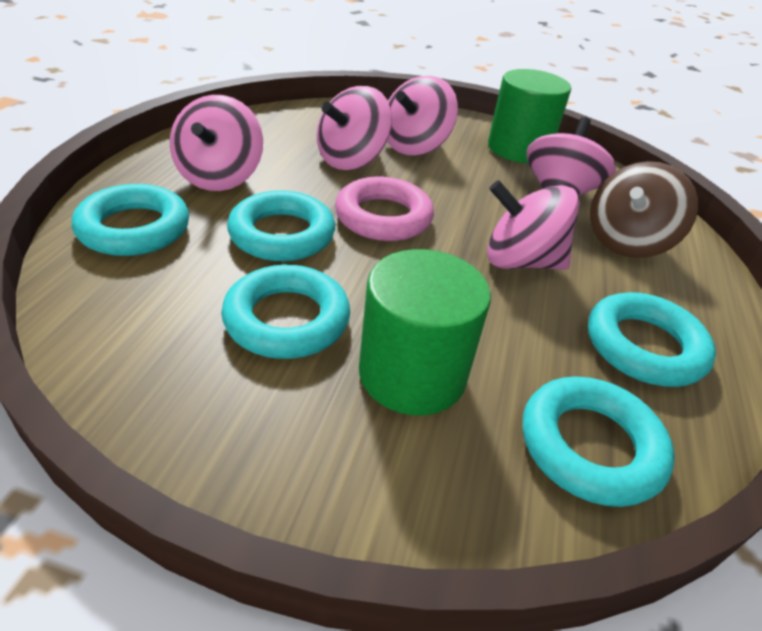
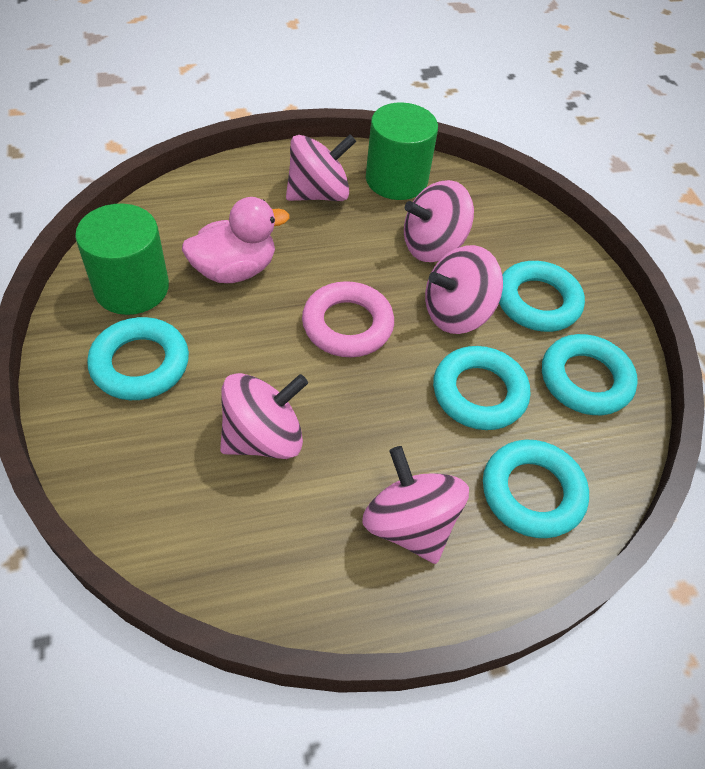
brown spinning top: 1 -> 0
pink duck: 0 -> 1

